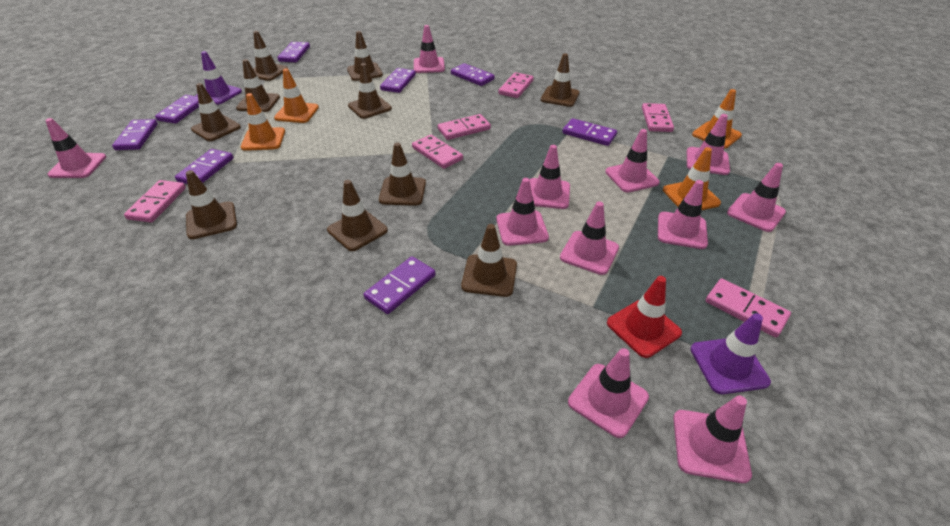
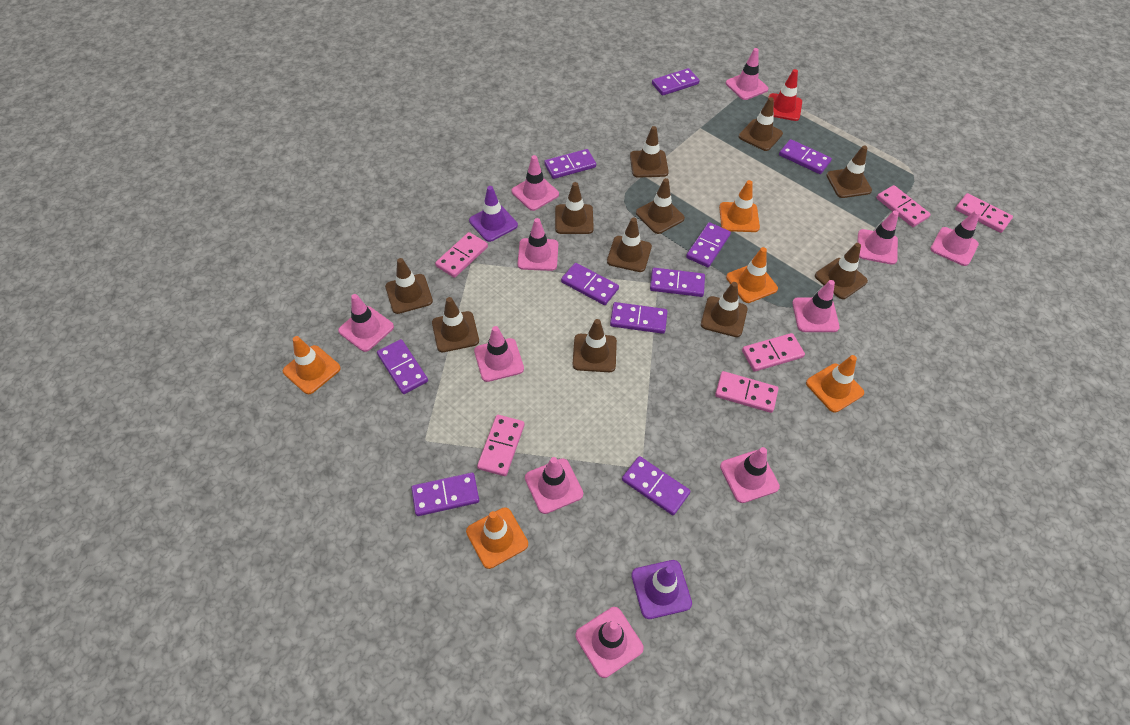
brown traffic cone: 10 -> 11
orange traffic cone: 4 -> 5
purple domino: 8 -> 10

